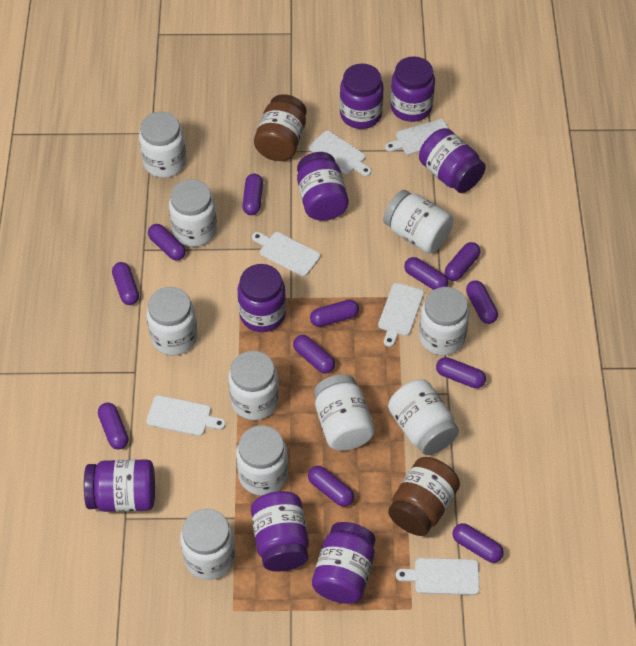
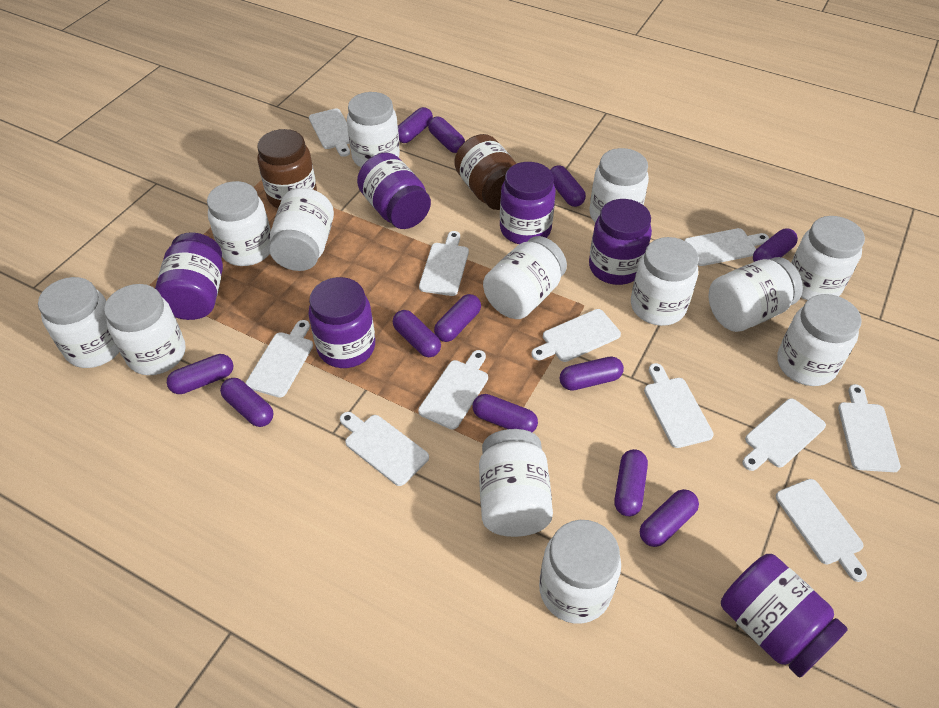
purple jar: 8 -> 6
white cutting board: 6 -> 11
white jar: 10 -> 13

